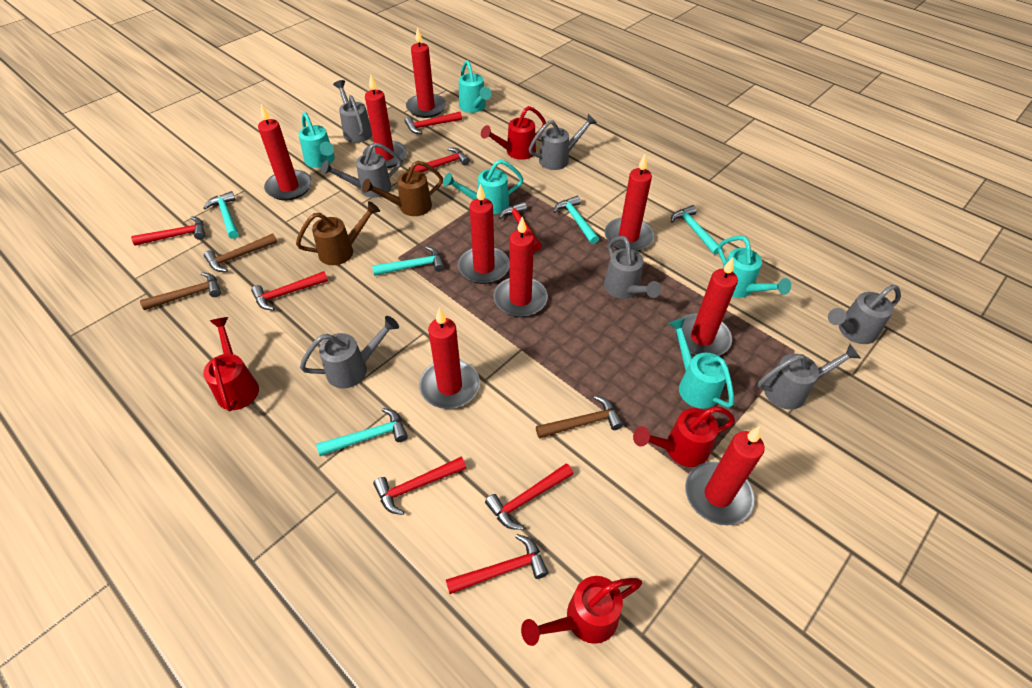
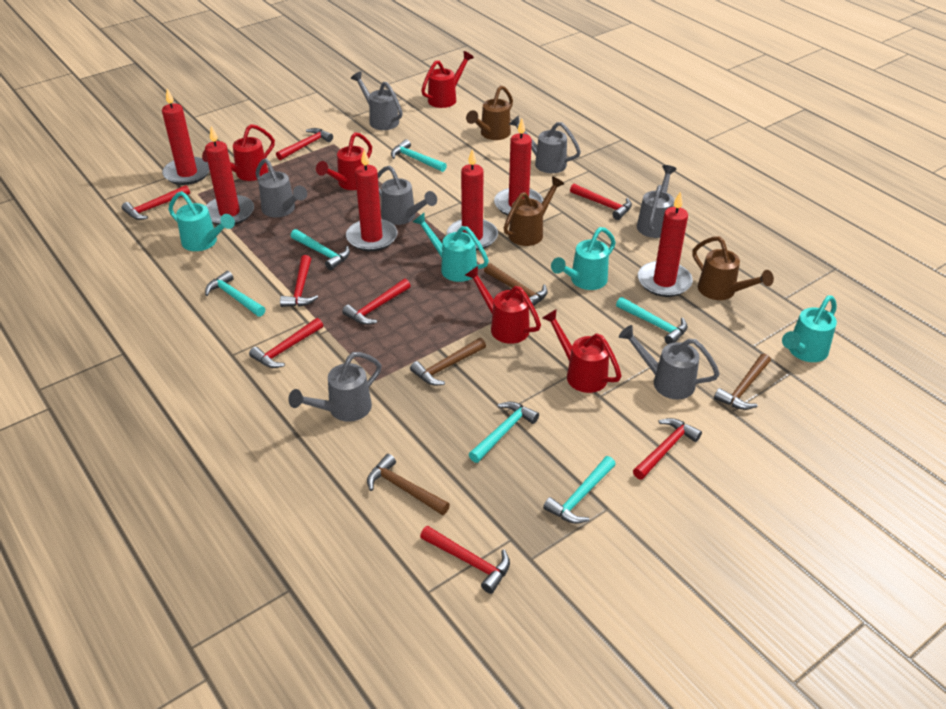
brown hammer: 3 -> 4
brown watering can: 2 -> 3
red candle: 9 -> 6
red watering can: 4 -> 5
turquoise hammer: 5 -> 6
turquoise watering can: 5 -> 4

